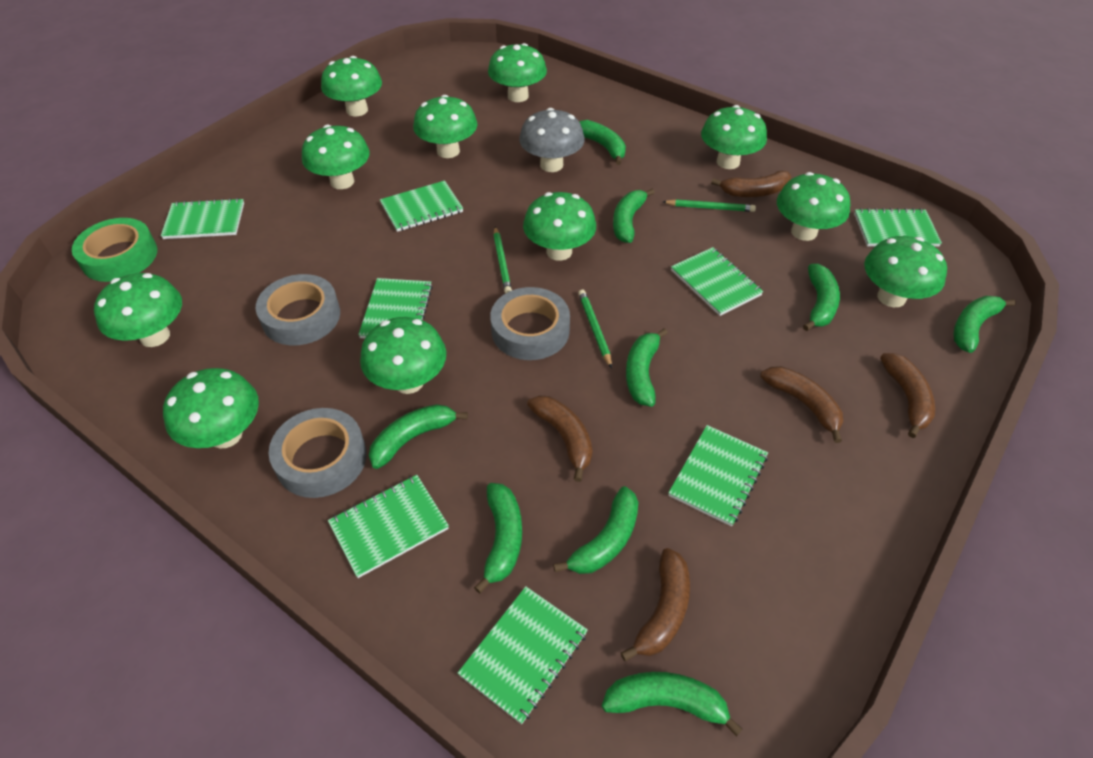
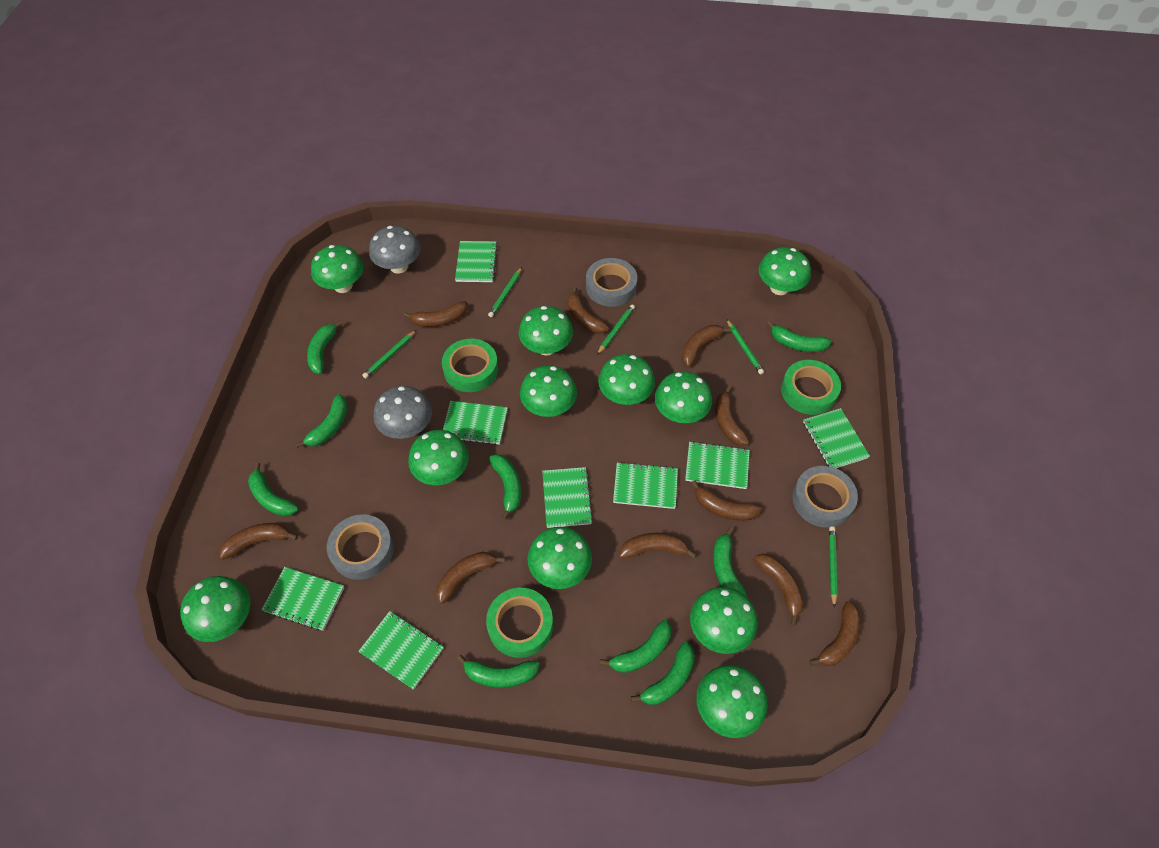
brown banana: 5 -> 10
green pencil: 3 -> 5
green tape: 1 -> 3
grey mushroom: 1 -> 2

